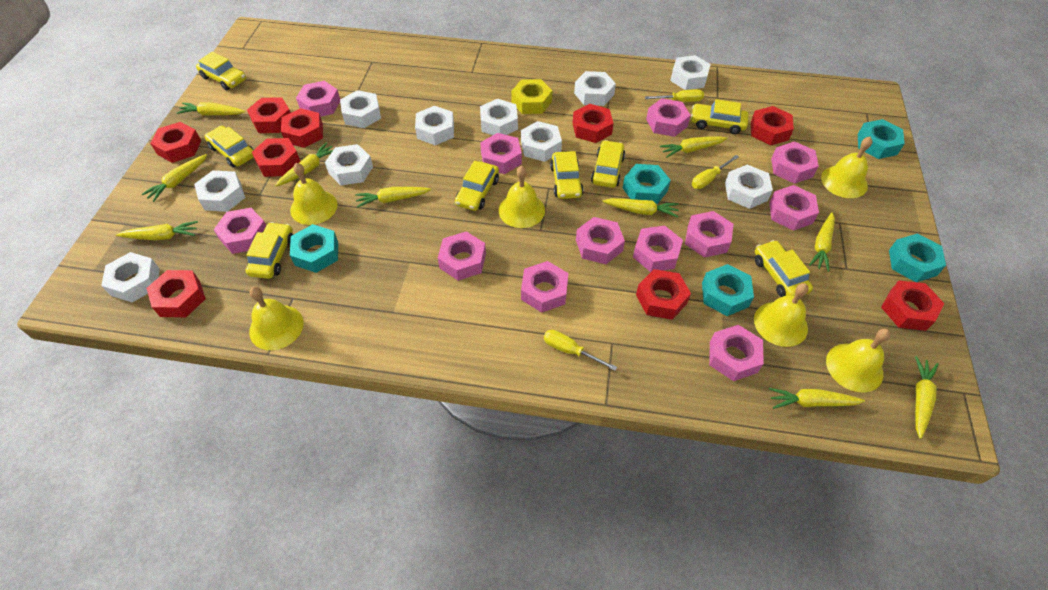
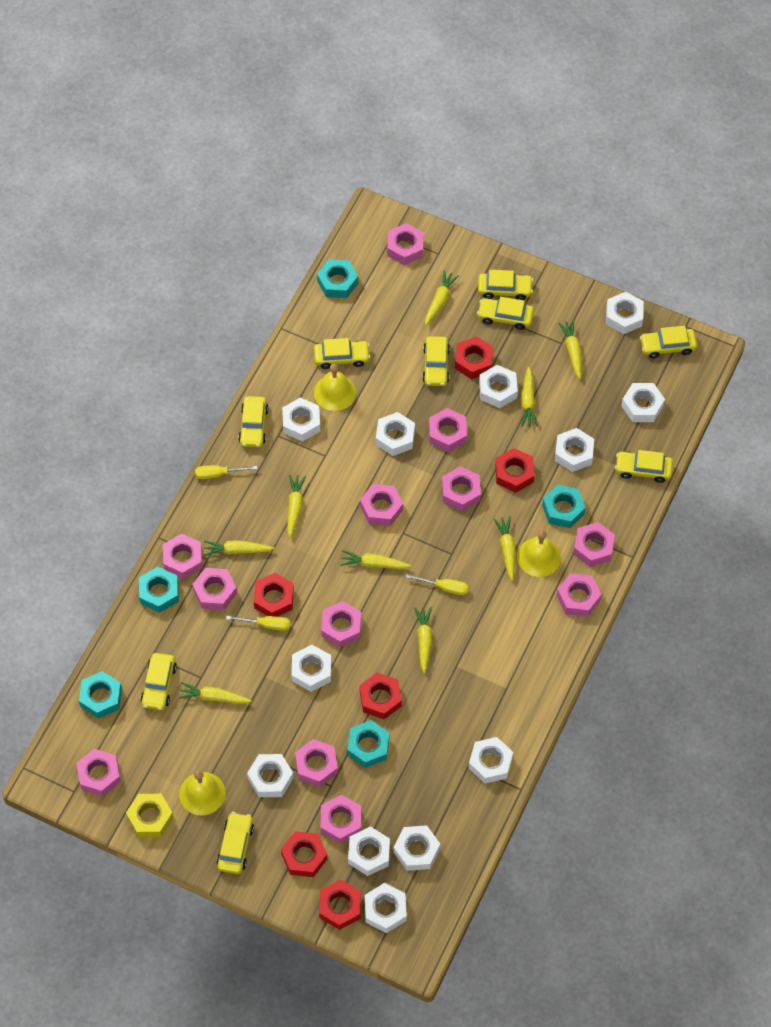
red nut: 9 -> 6
white nut: 10 -> 12
yellow bell: 6 -> 3
yellow car: 8 -> 9
yellow carrot: 10 -> 9

